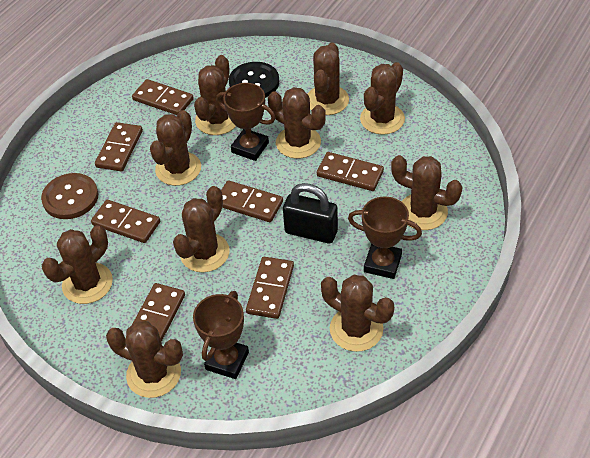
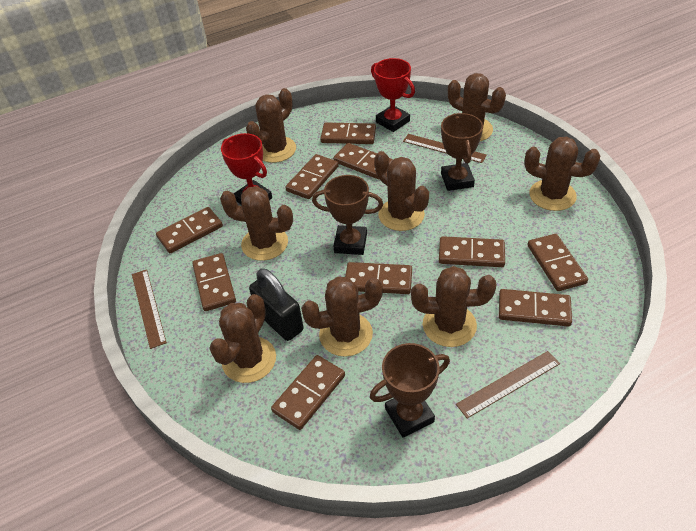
black button: 1 -> 0
brown button: 1 -> 0
brown cactus: 10 -> 8
brown domino: 7 -> 10
brown ruler: 0 -> 3
red trophy: 0 -> 2

